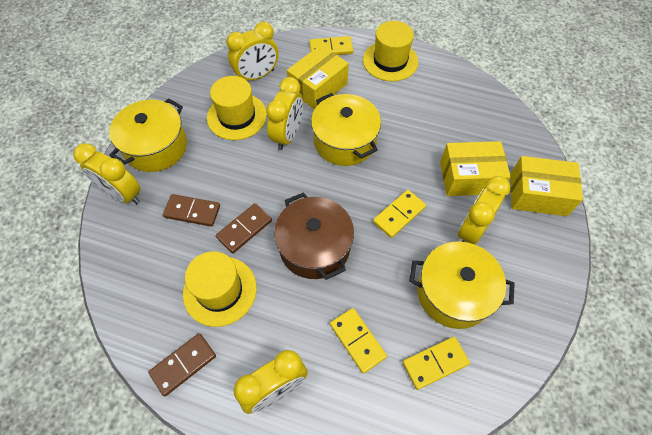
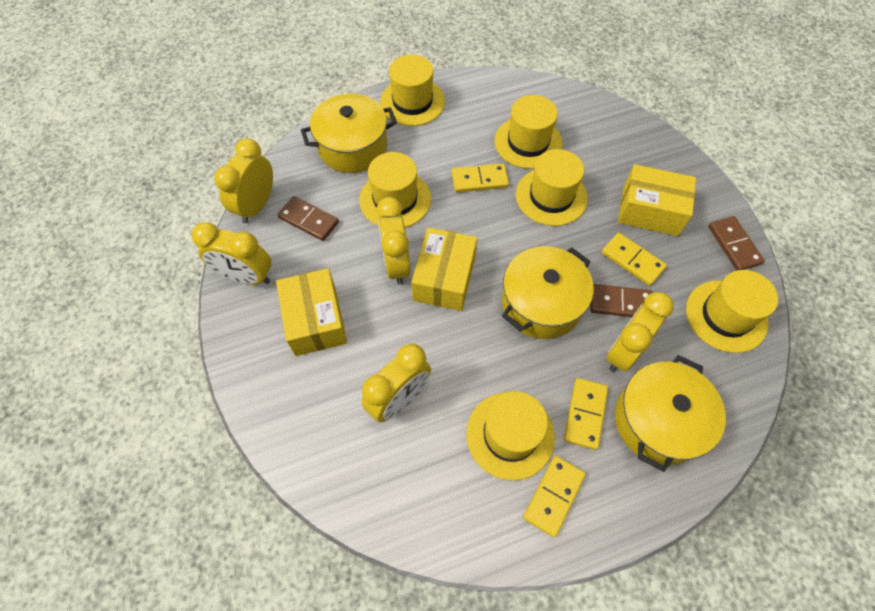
brown pot: 1 -> 0
yellow hat: 3 -> 6

